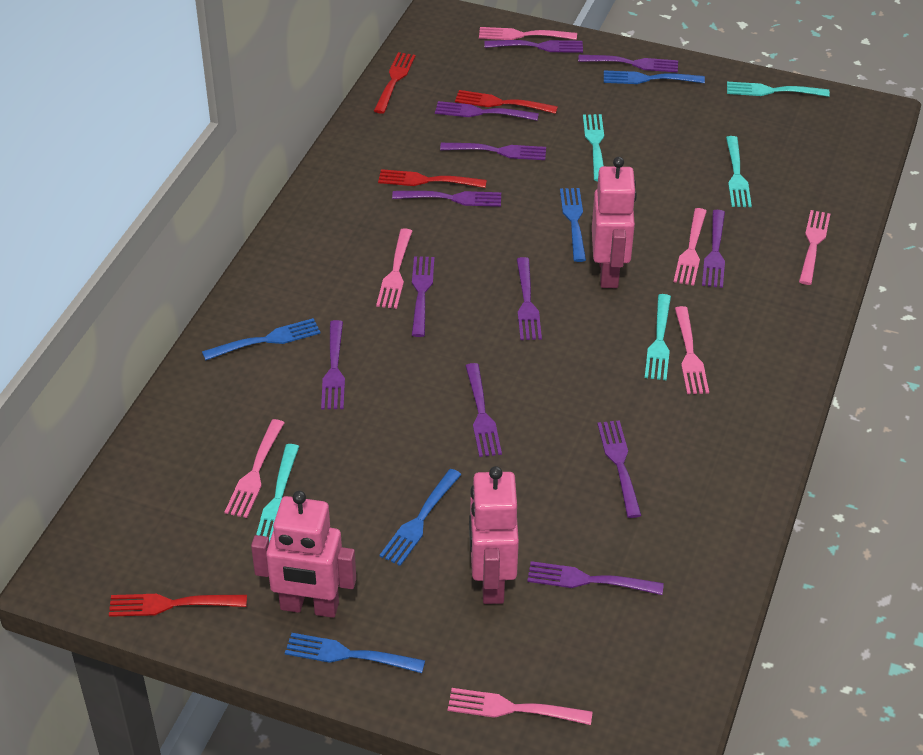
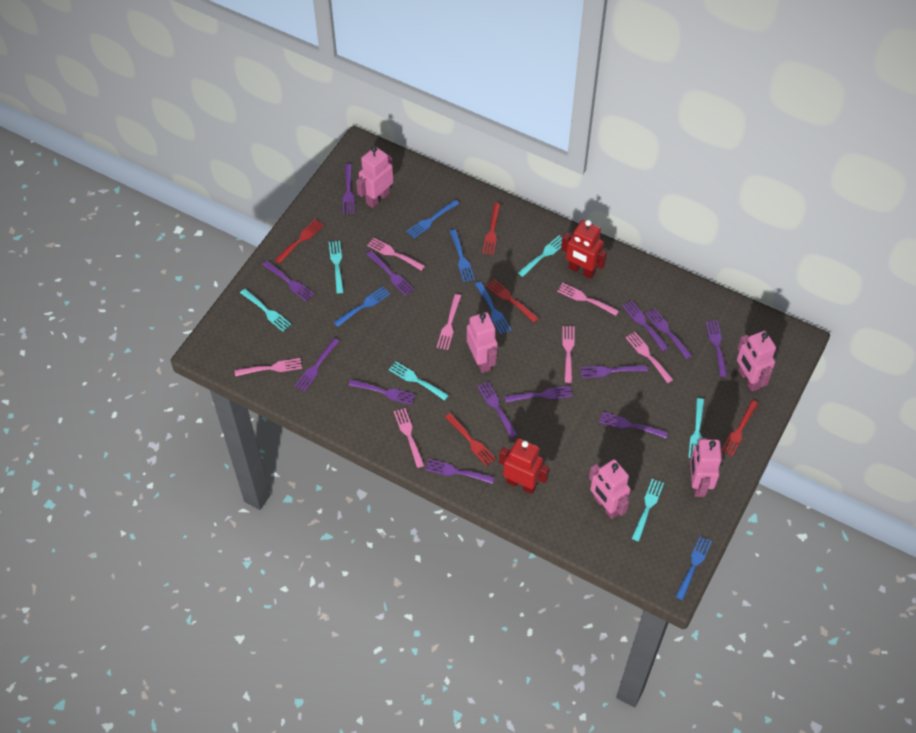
pink robot: 3 -> 5
purple fork: 12 -> 13
red fork: 4 -> 5
red robot: 0 -> 2
turquoise fork: 5 -> 6

